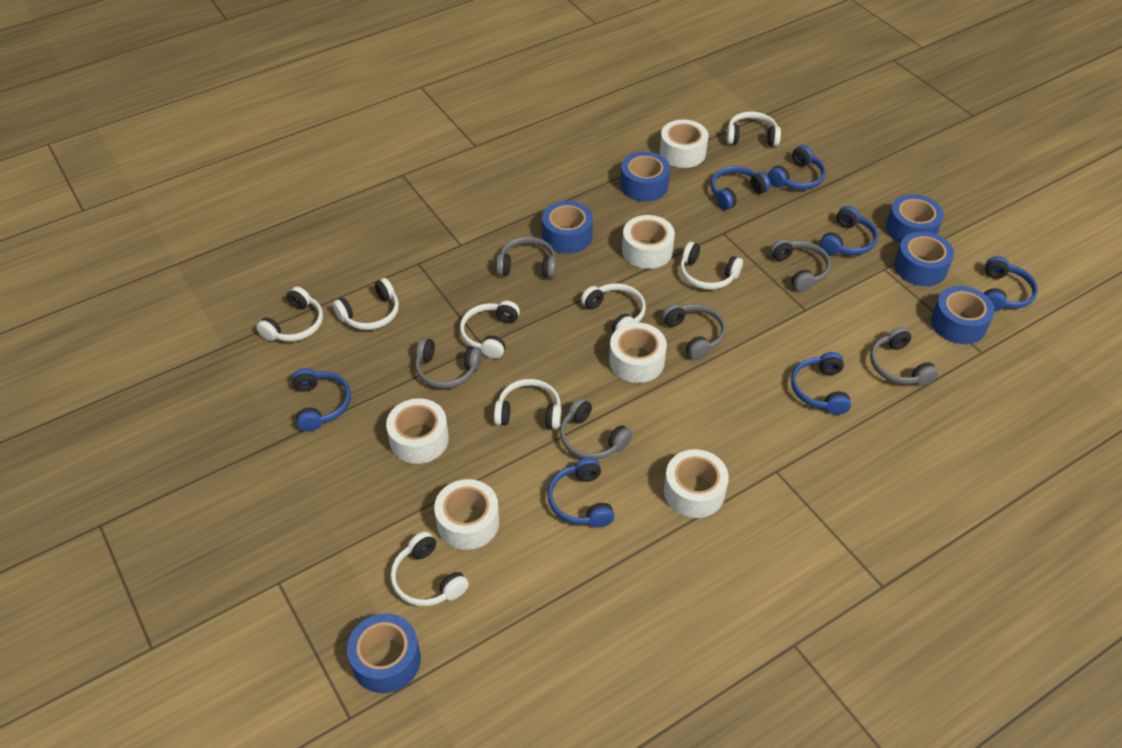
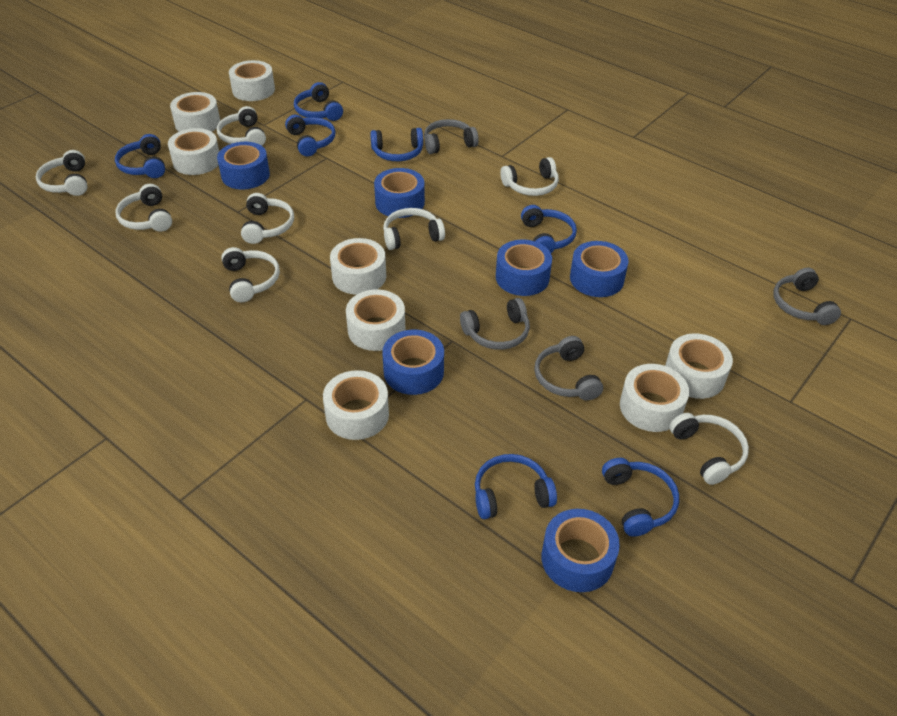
grey headphones: 6 -> 4
white tape: 6 -> 8

